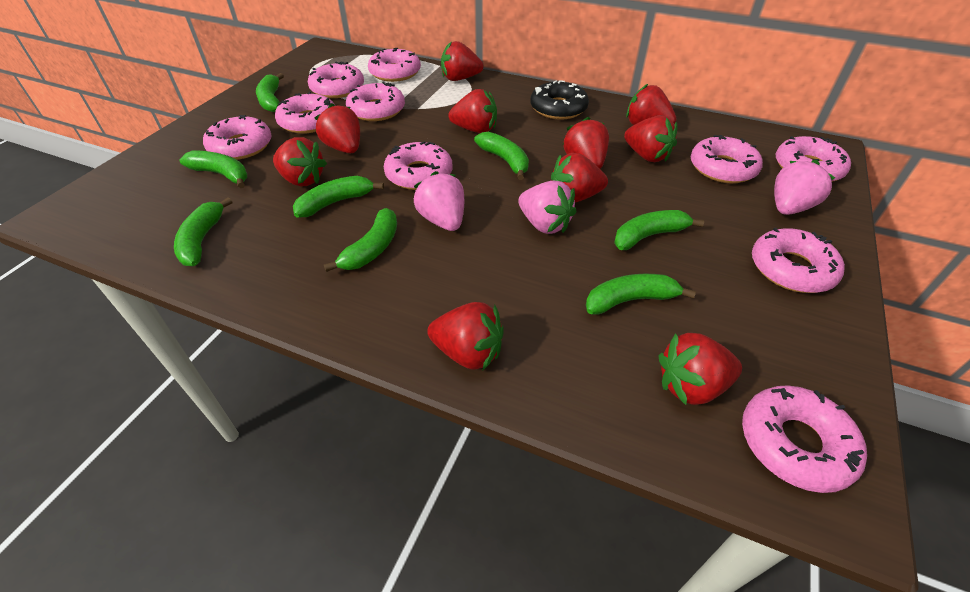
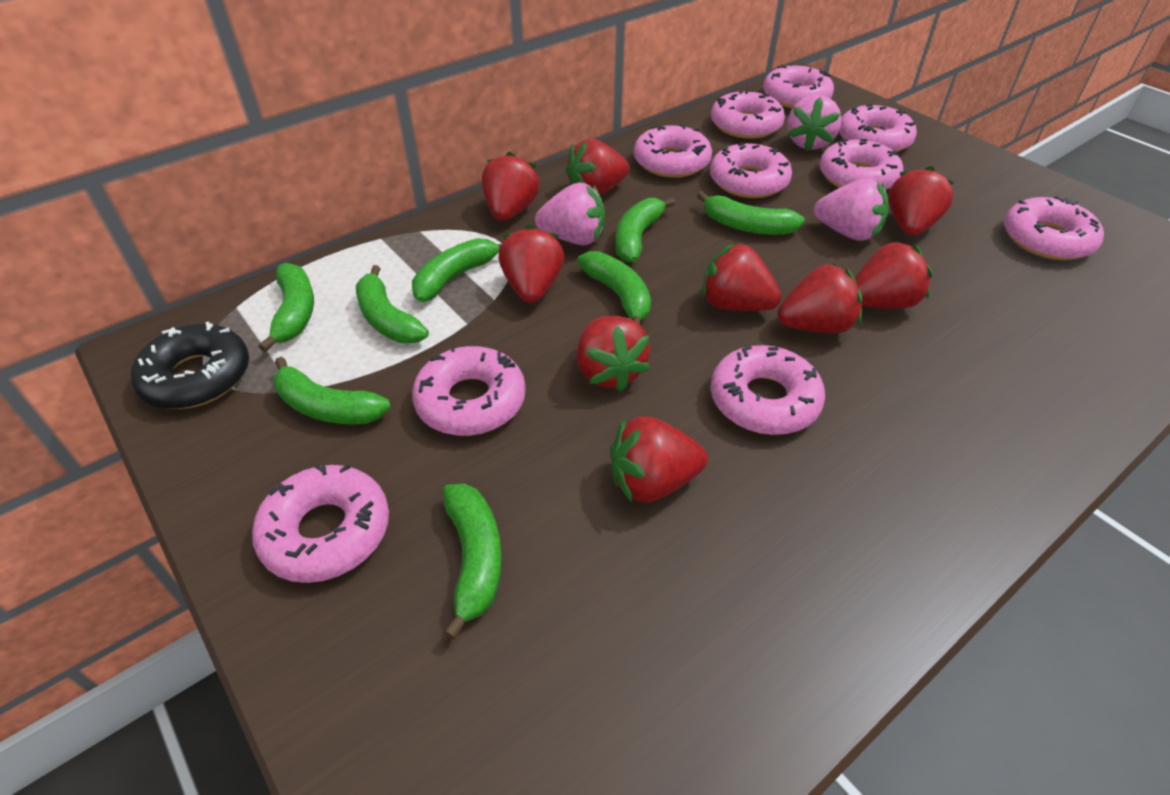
red strawberry: 10 -> 9

